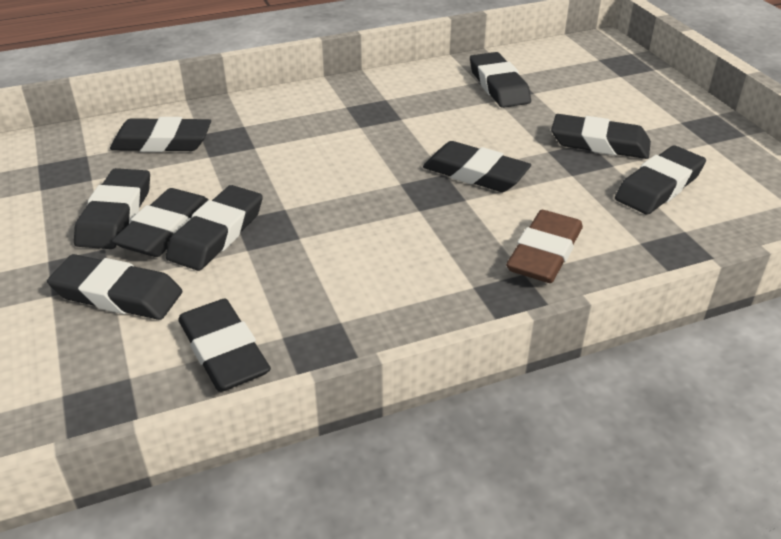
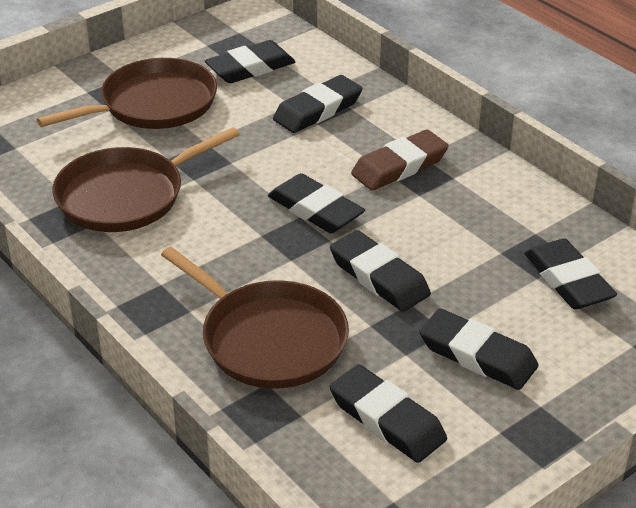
black eraser: 10 -> 7
brown pan: 0 -> 3

